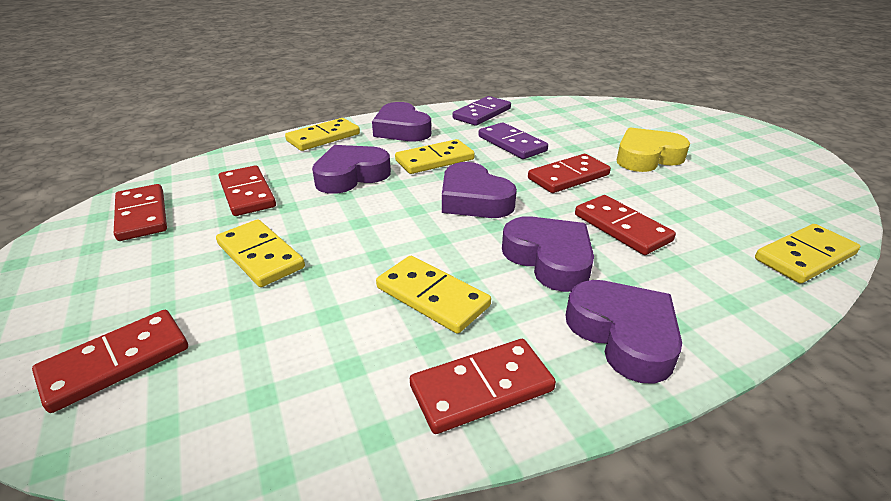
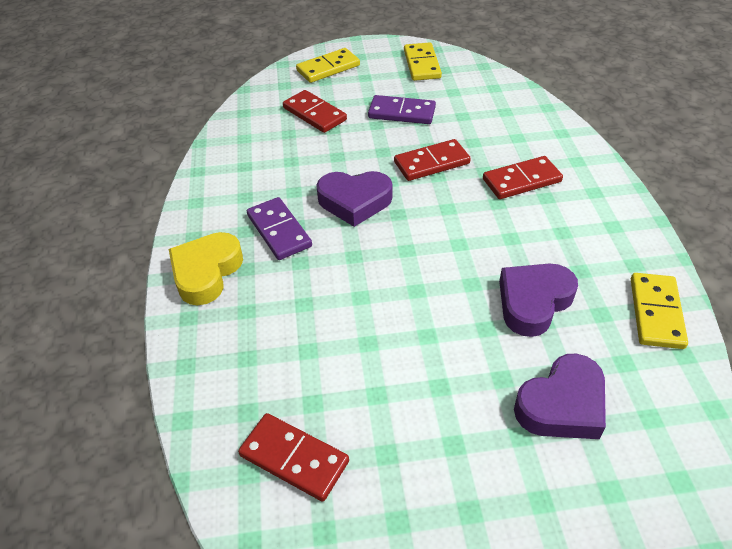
purple heart: 5 -> 3
red domino: 6 -> 4
yellow domino: 5 -> 3

